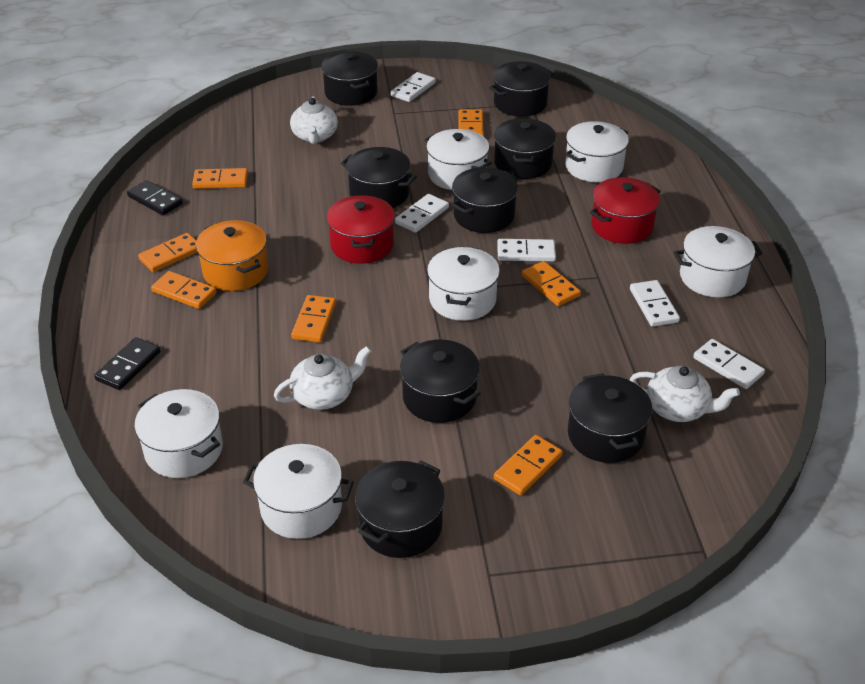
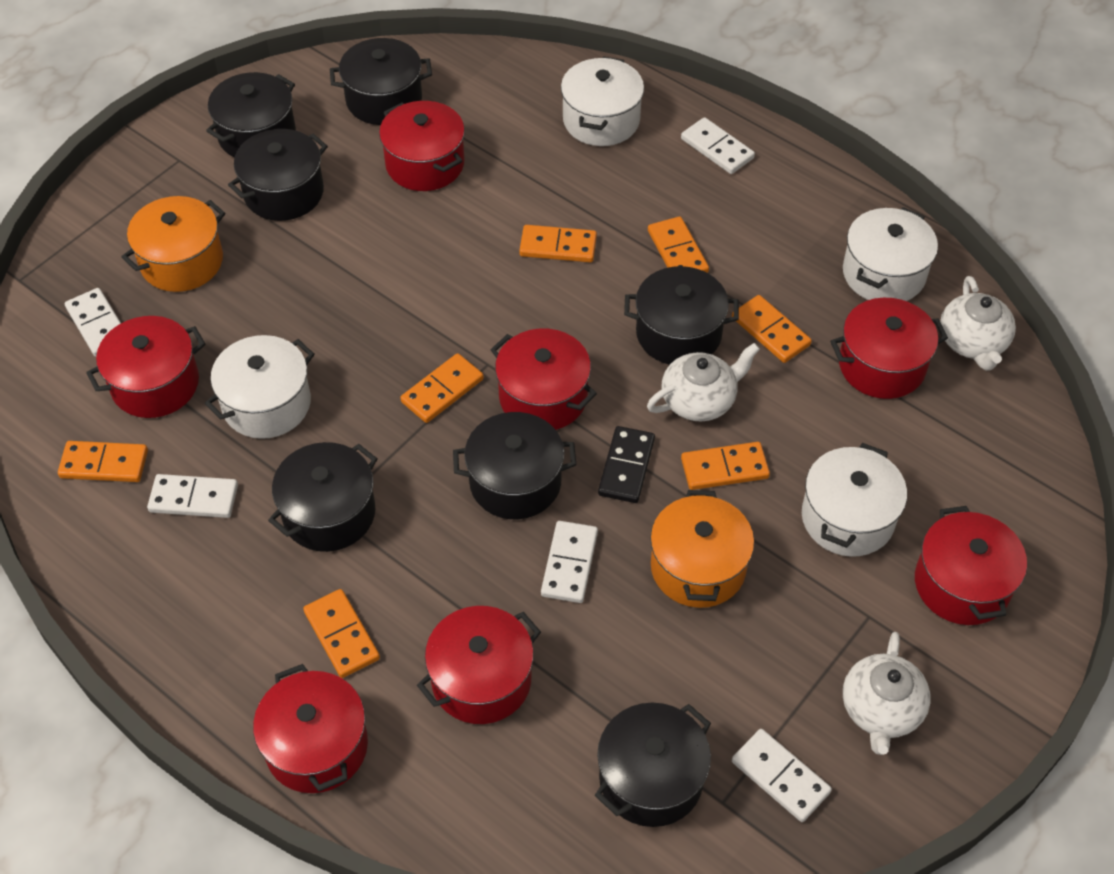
black domino: 2 -> 1
black pot: 8 -> 7
orange pot: 1 -> 2
red pot: 2 -> 7
white pot: 6 -> 4

